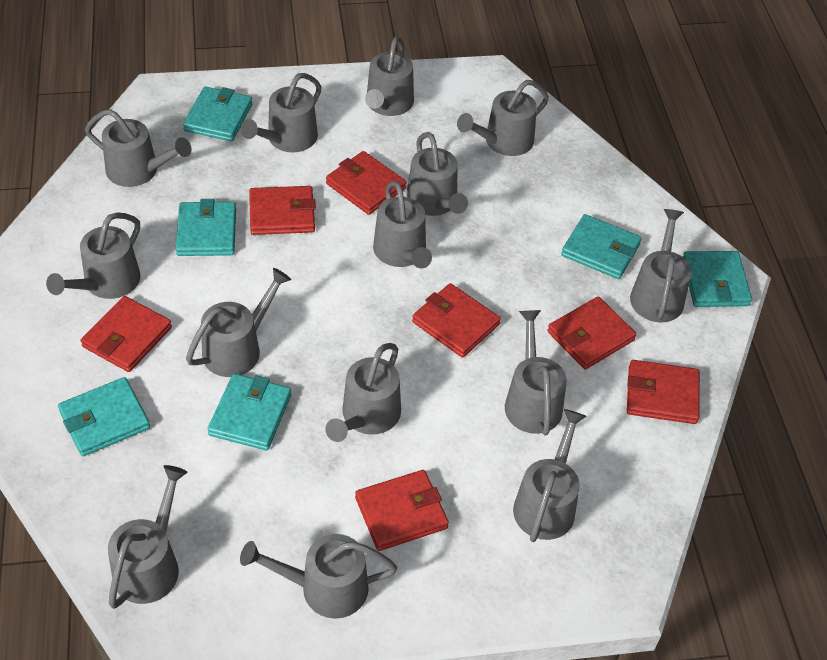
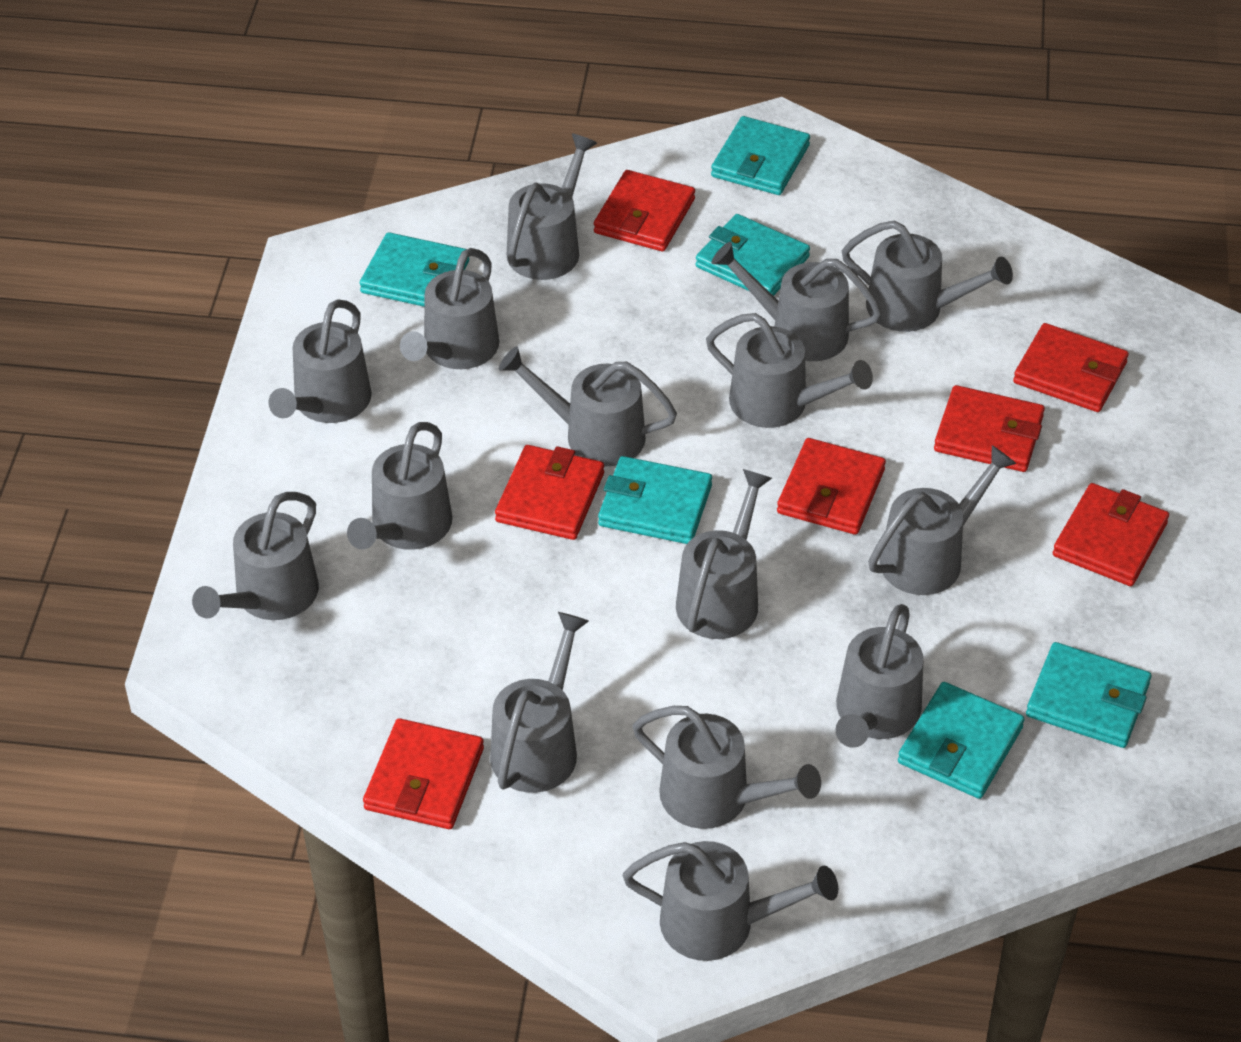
grey watering can: 14 -> 15

